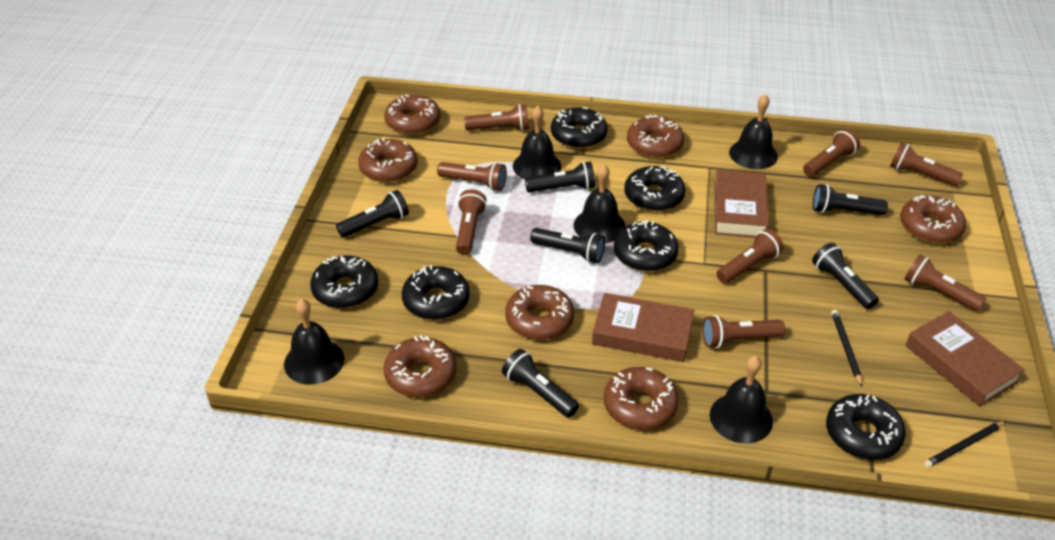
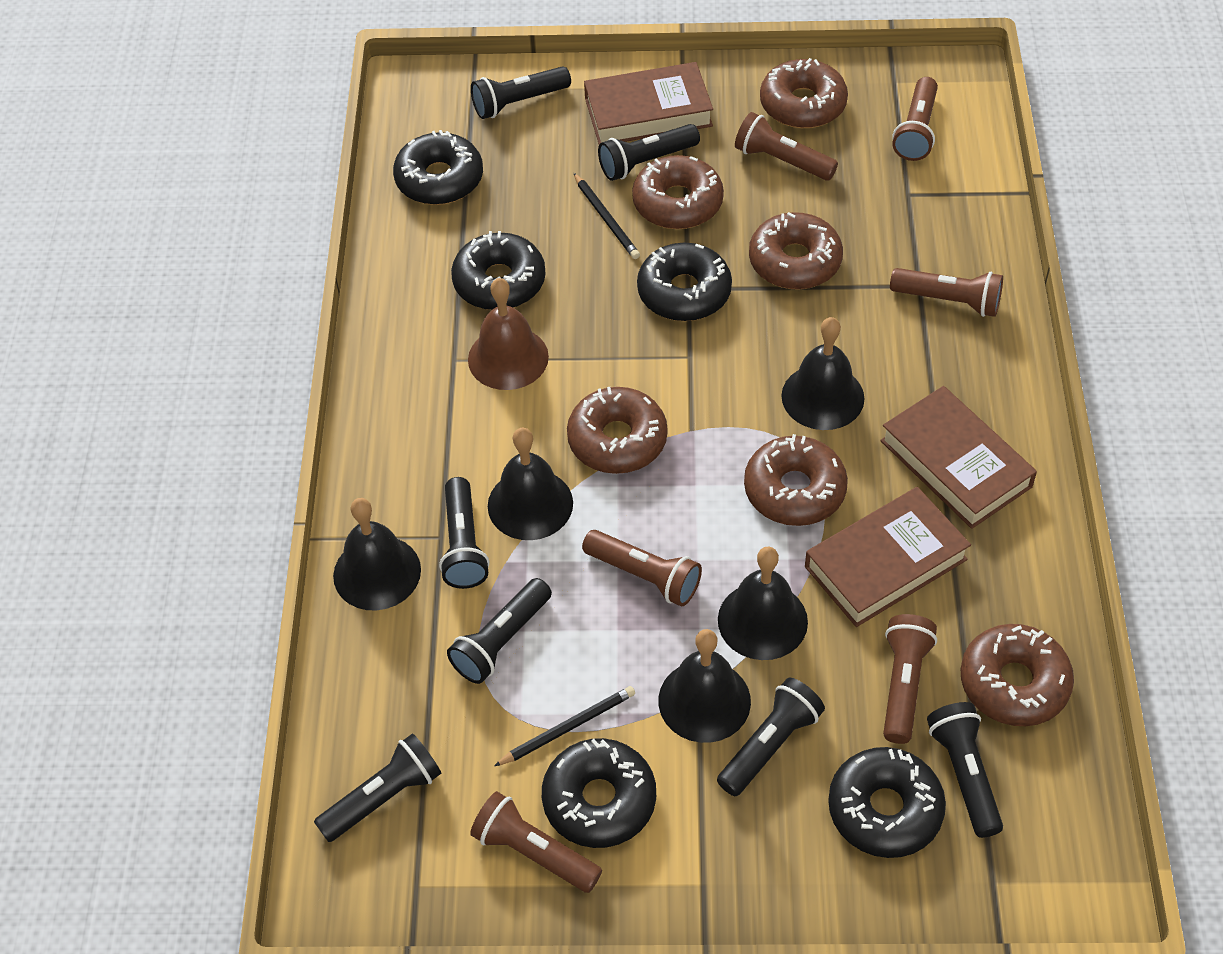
black donut: 6 -> 5
black flashlight: 6 -> 7
brown bell: 0 -> 1
brown donut: 7 -> 6
brown flashlight: 8 -> 6

